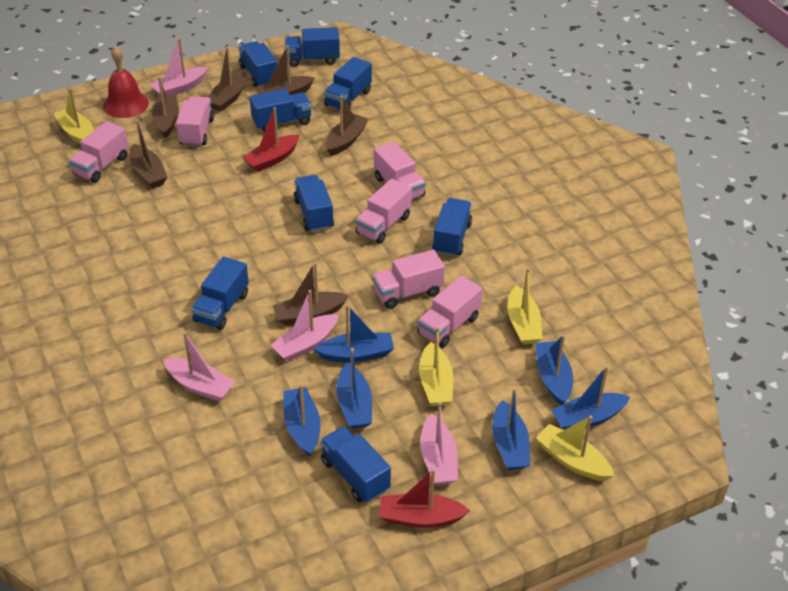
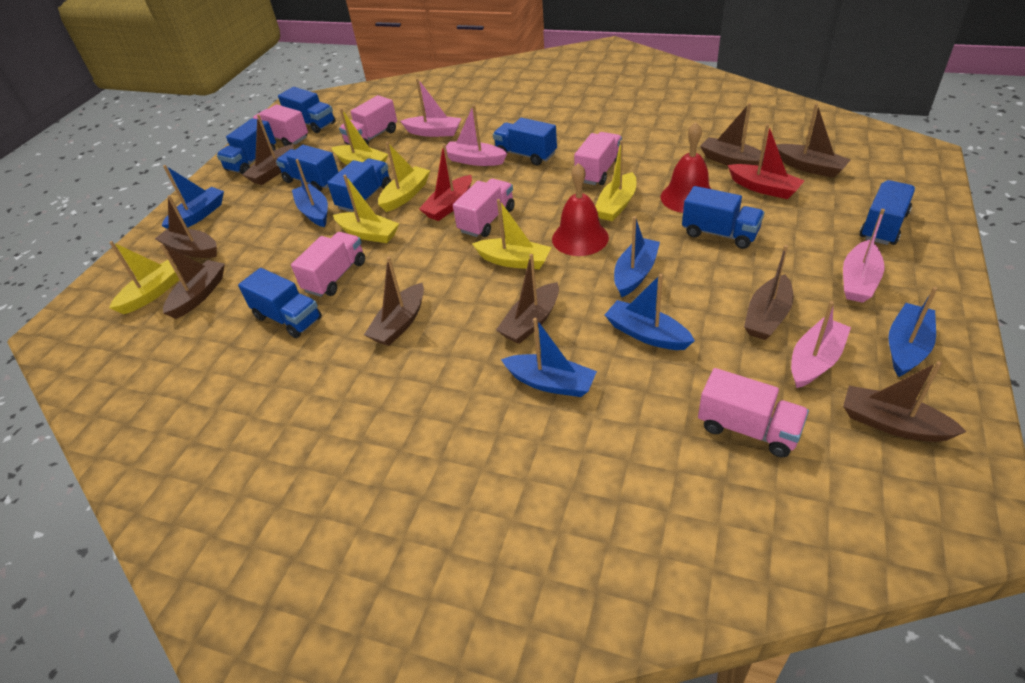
brown boat: 6 -> 9
red bell: 1 -> 2
yellow boat: 4 -> 6

